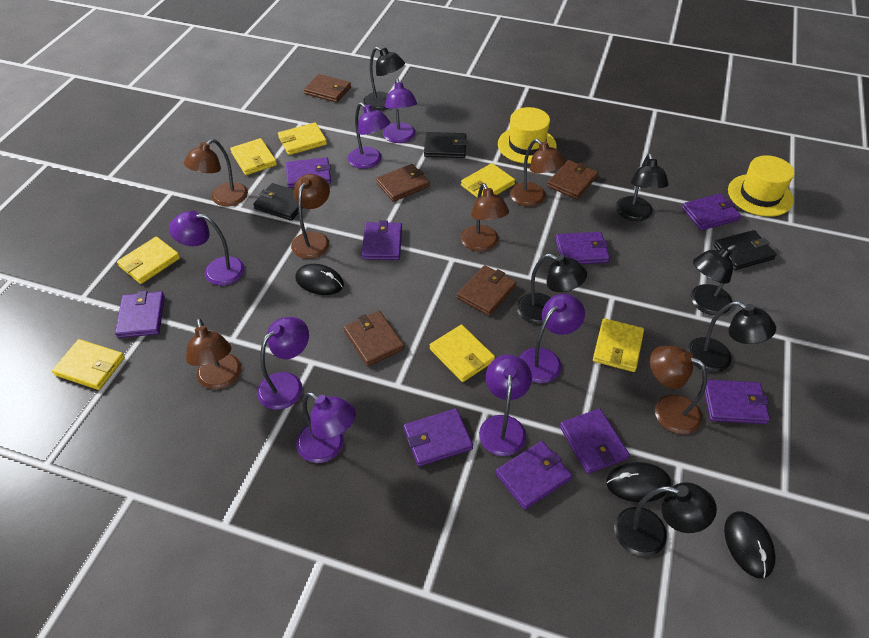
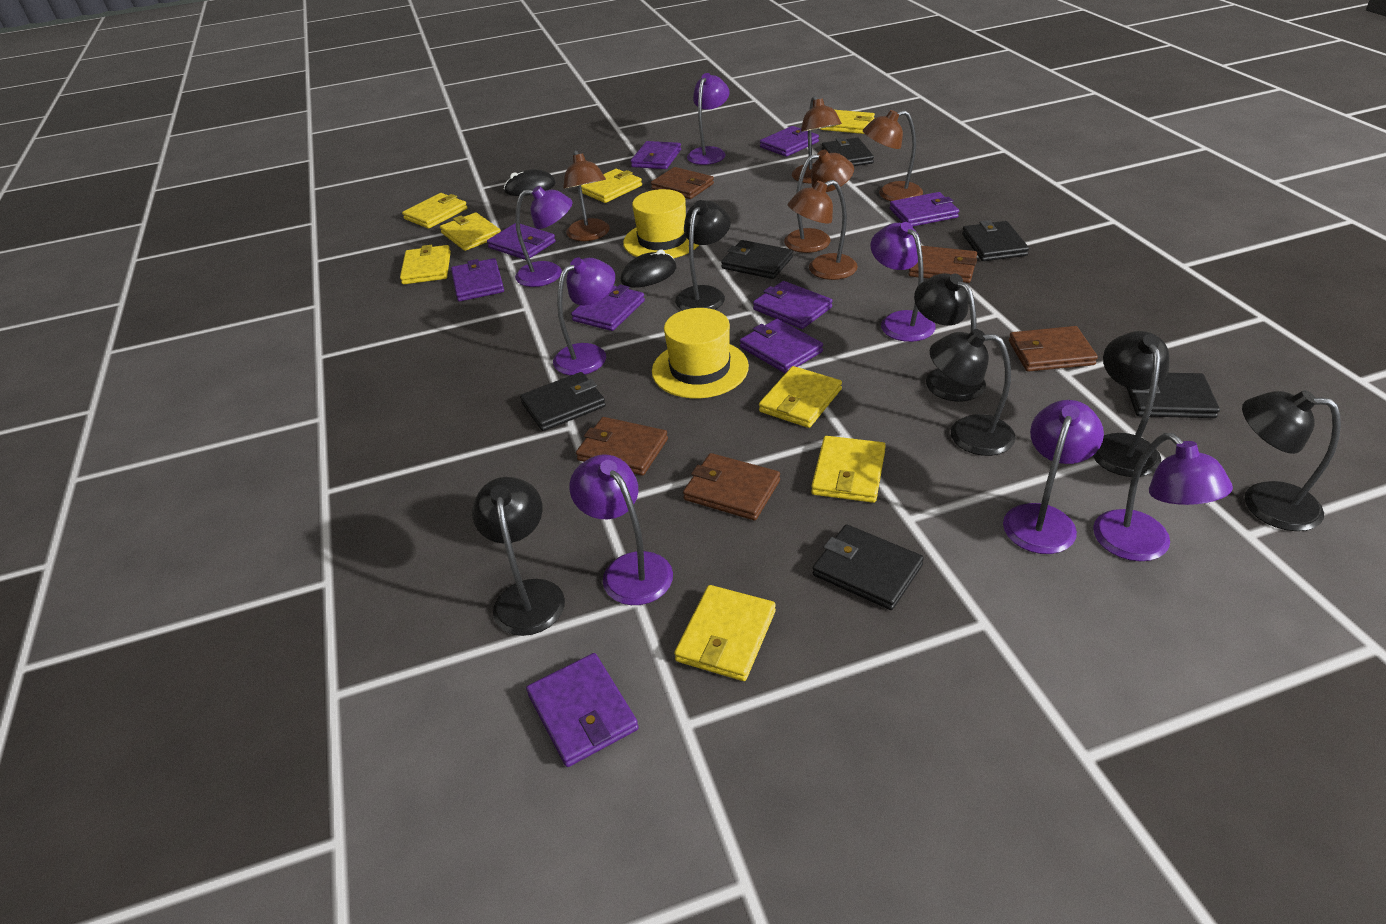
black mouse: 3 -> 2
black wallet: 3 -> 6
brown lamp: 6 -> 5
yellow wallet: 7 -> 8

